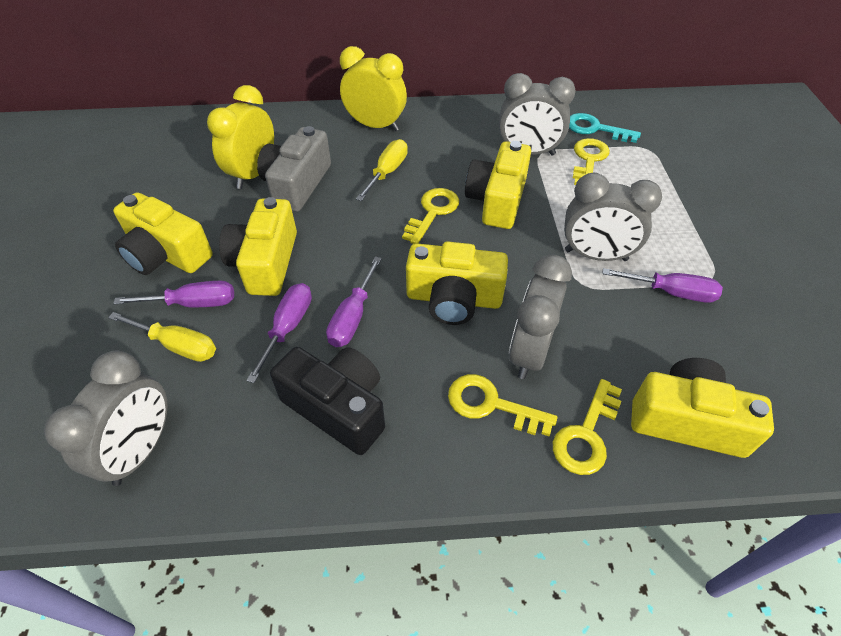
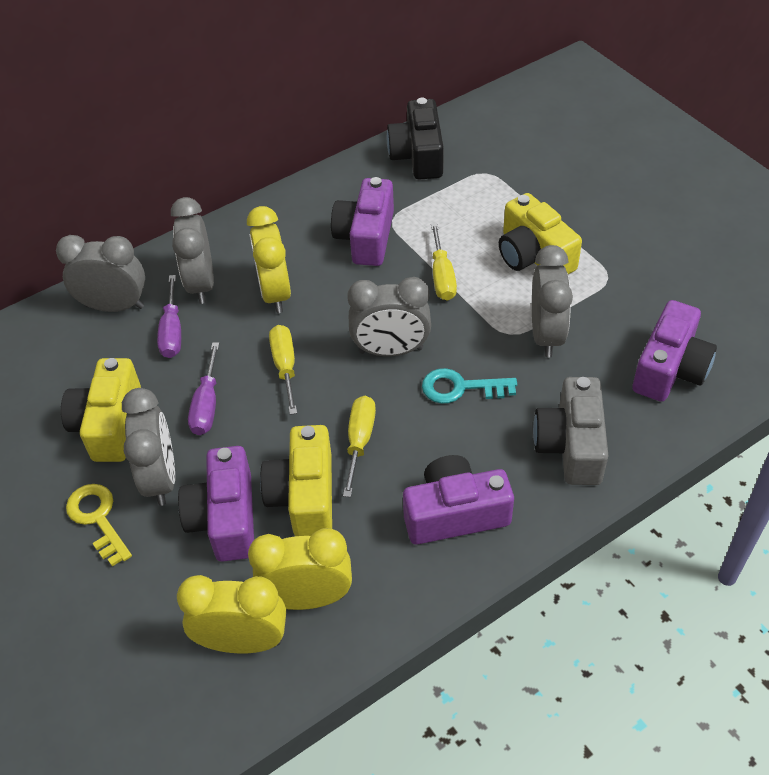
grey clock: 4 -> 5
purple camera: 0 -> 4
purple screwdriver: 4 -> 2
yellow camera: 5 -> 3
yellow clock: 2 -> 3
yellow key: 4 -> 1
yellow screwdriver: 2 -> 3

